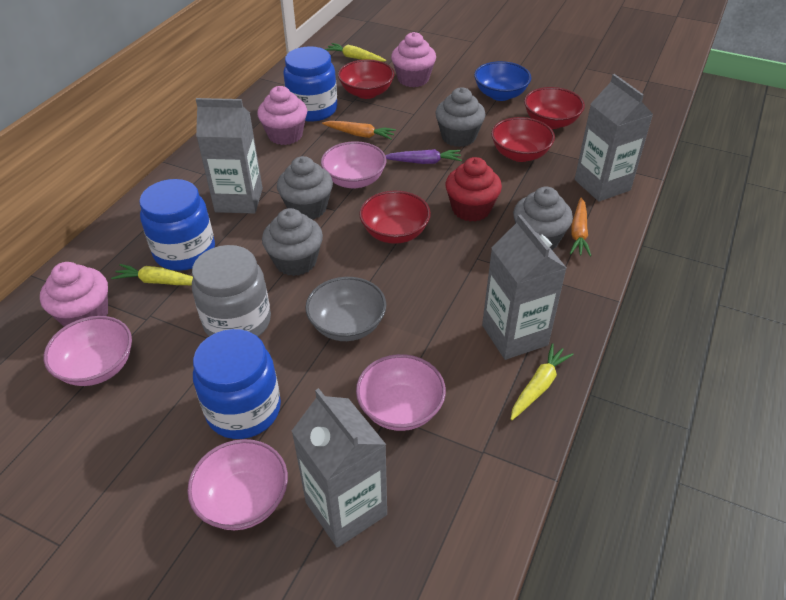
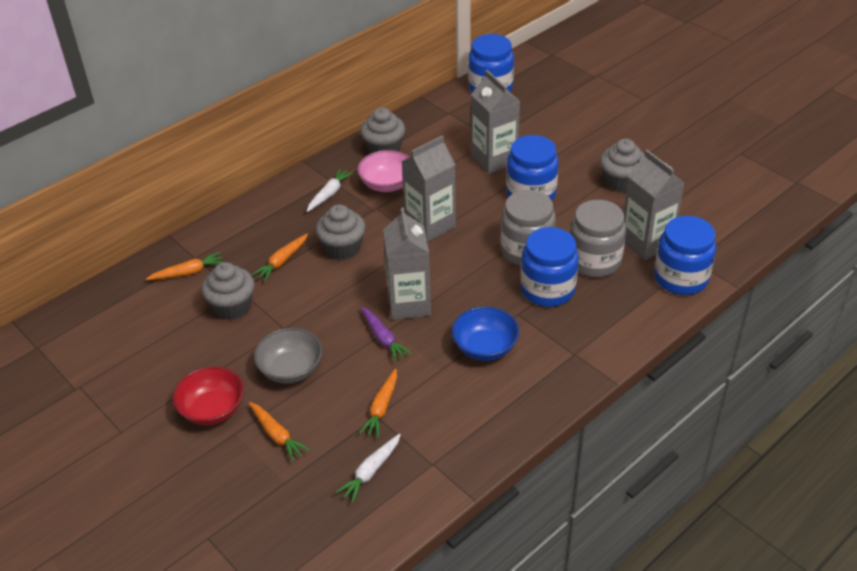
blue jar: 3 -> 4
grey jar: 1 -> 2
orange carrot: 2 -> 4
pink bowl: 4 -> 1
pink cupcake: 3 -> 0
red bowl: 4 -> 1
red cupcake: 1 -> 0
white carrot: 0 -> 2
yellow carrot: 3 -> 0

